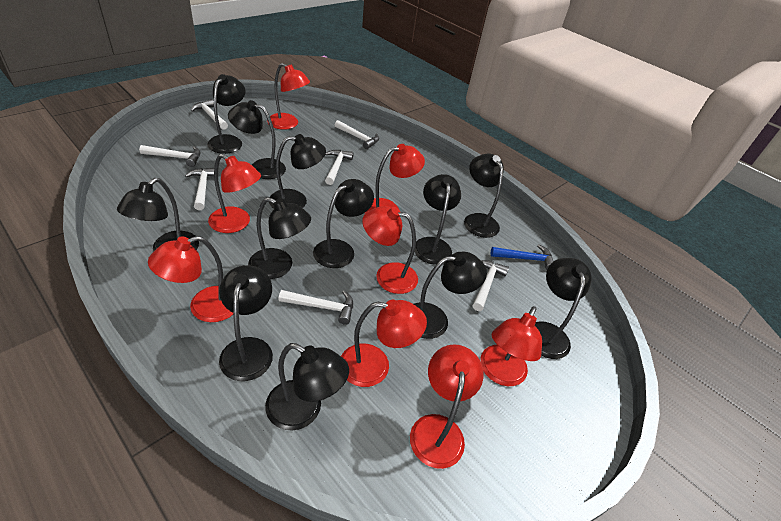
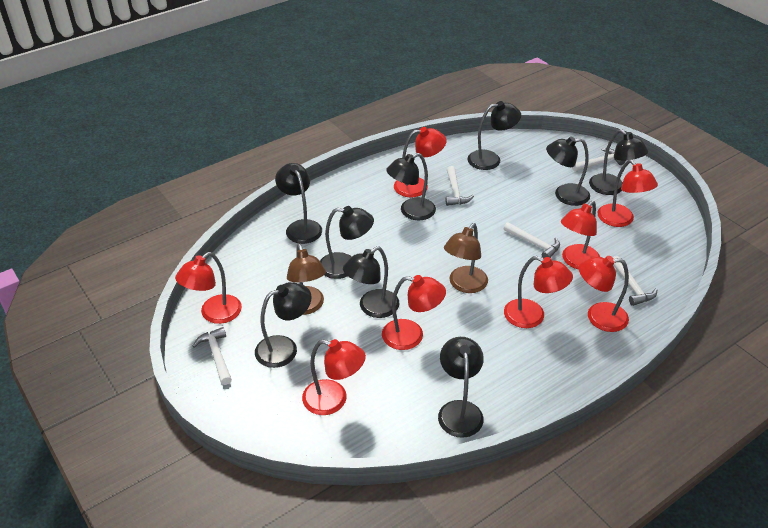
black lamp: 12 -> 9
blue hammer: 1 -> 0
brown lamp: 0 -> 2
white hammer: 7 -> 5

